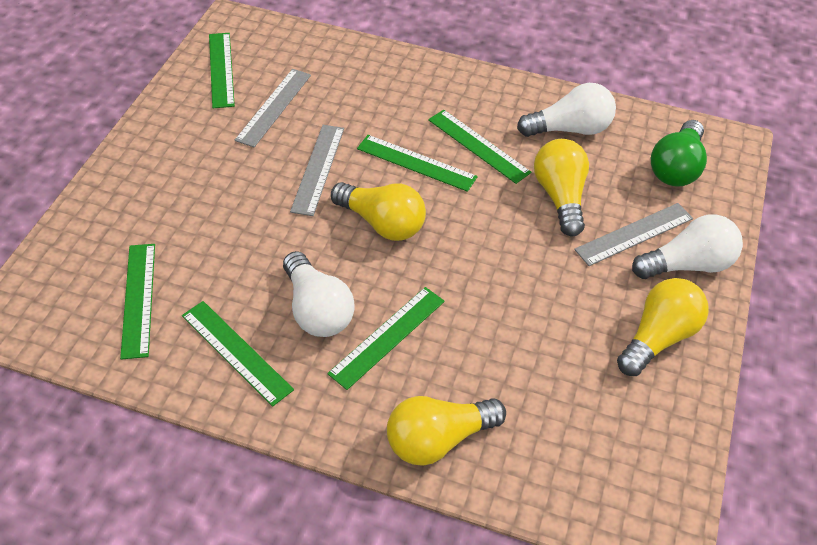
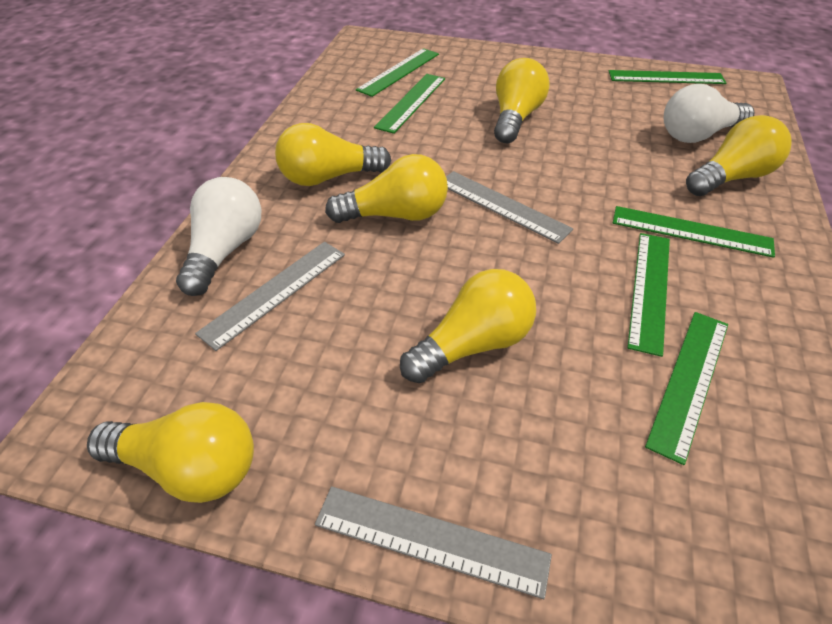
green light bulb: 1 -> 0
white light bulb: 3 -> 2
yellow light bulb: 4 -> 6

